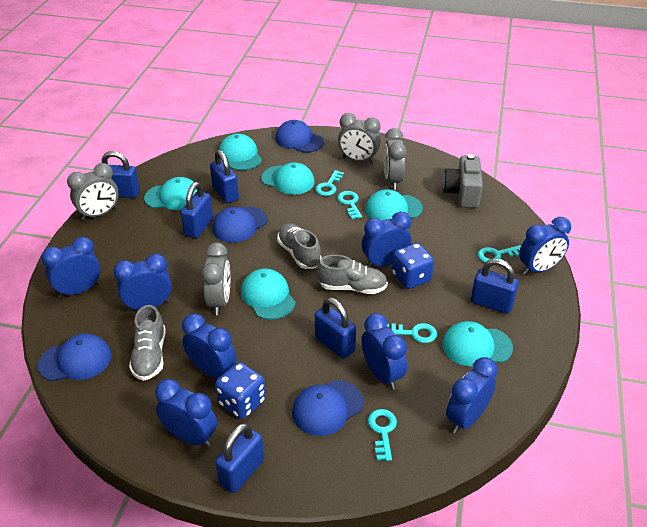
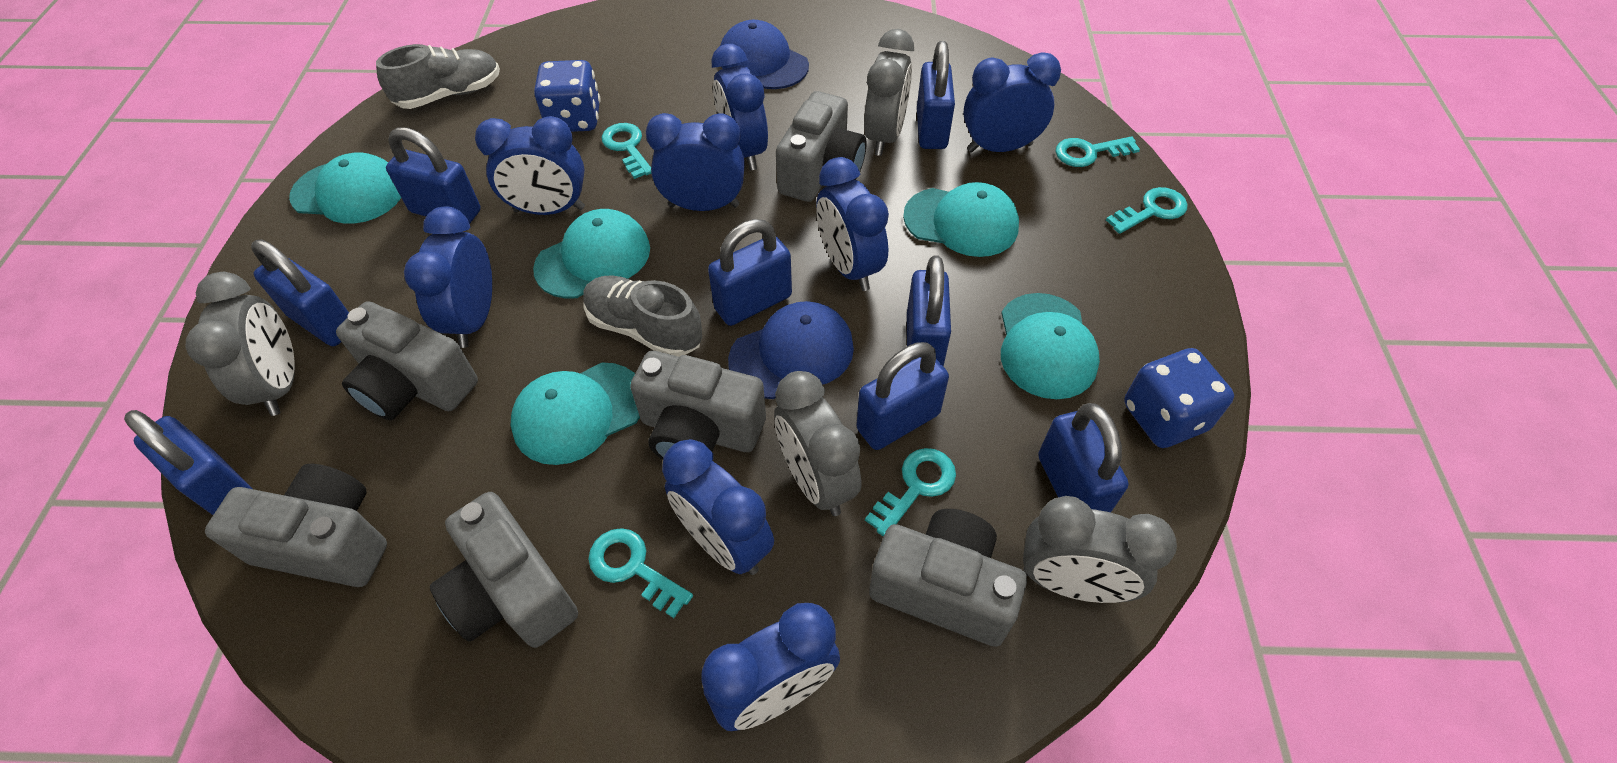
blue cap: 4 -> 2
blue padlock: 6 -> 8
grey camera: 1 -> 6
grey shoe: 3 -> 2
turquoise cap: 6 -> 5

